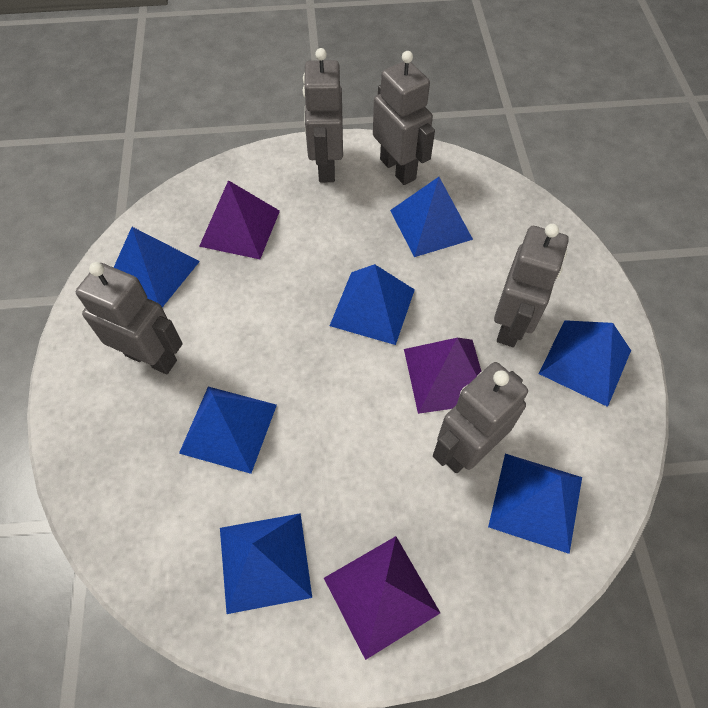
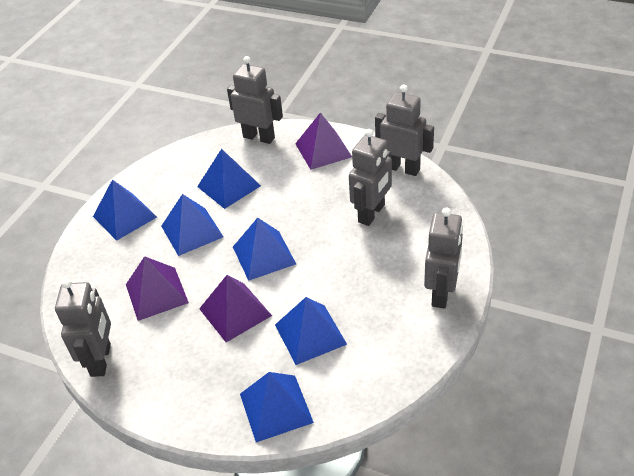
blue pyramid: 7 -> 6

